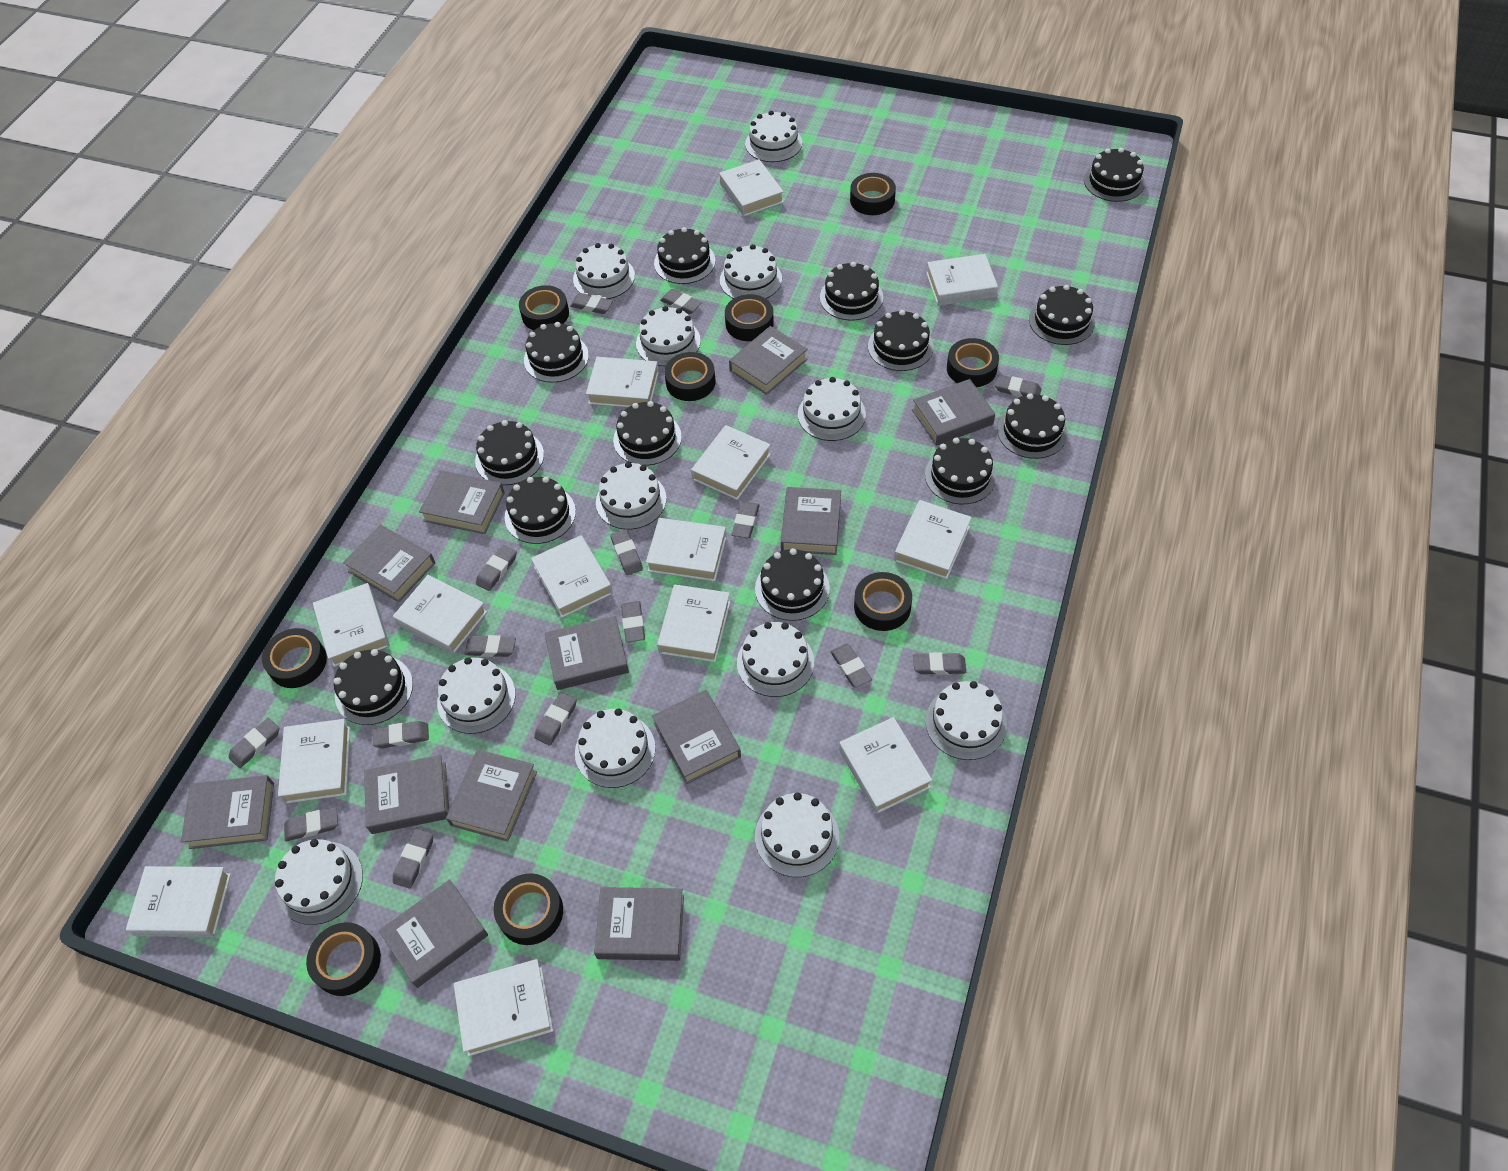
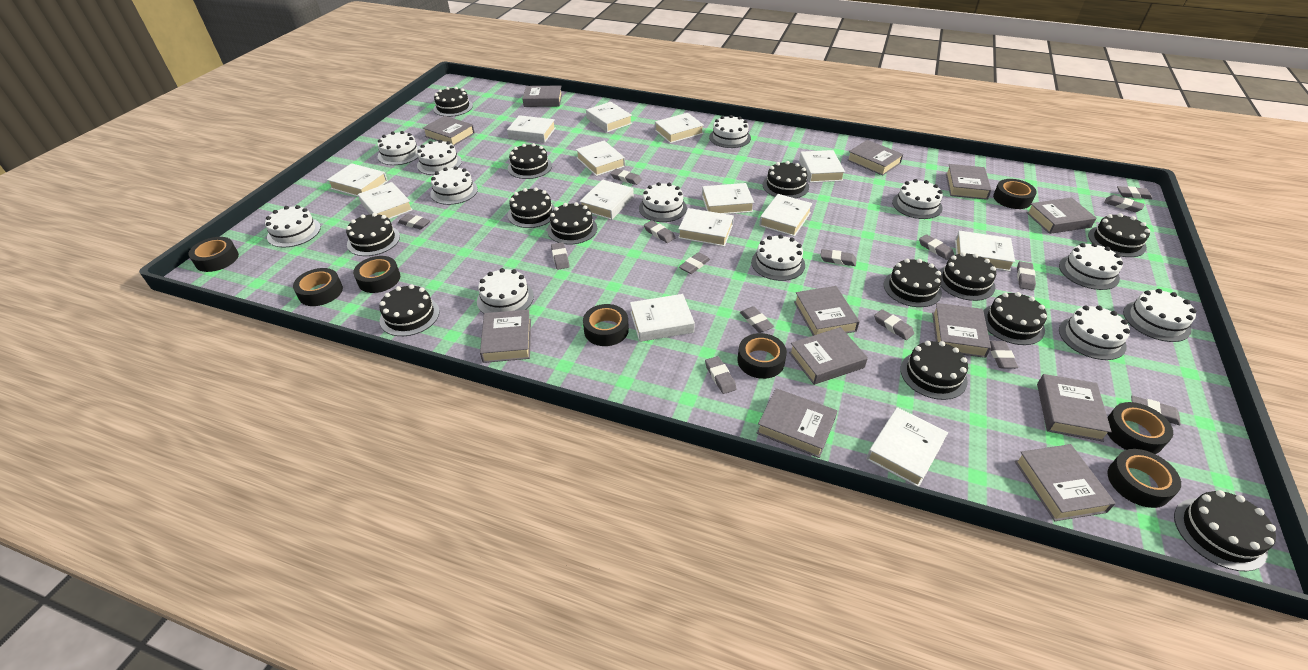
black tape: 9 -> 8

